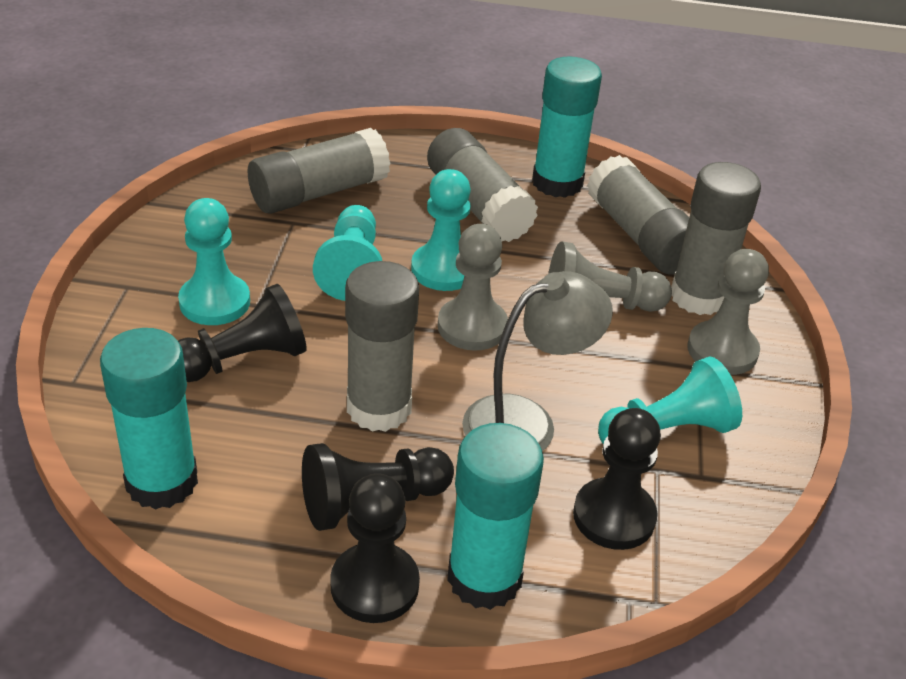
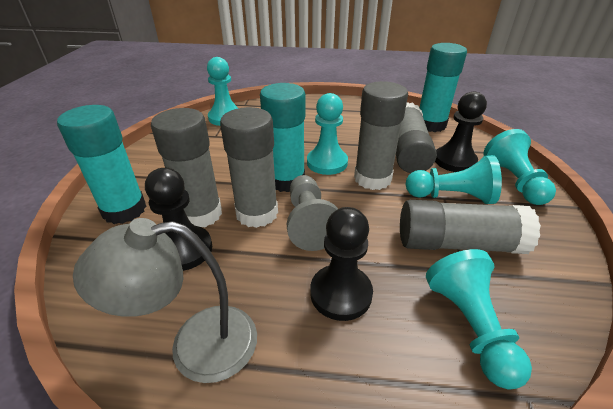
black pawn: 4 -> 3
grey pawn: 3 -> 1
turquoise pawn: 4 -> 5

